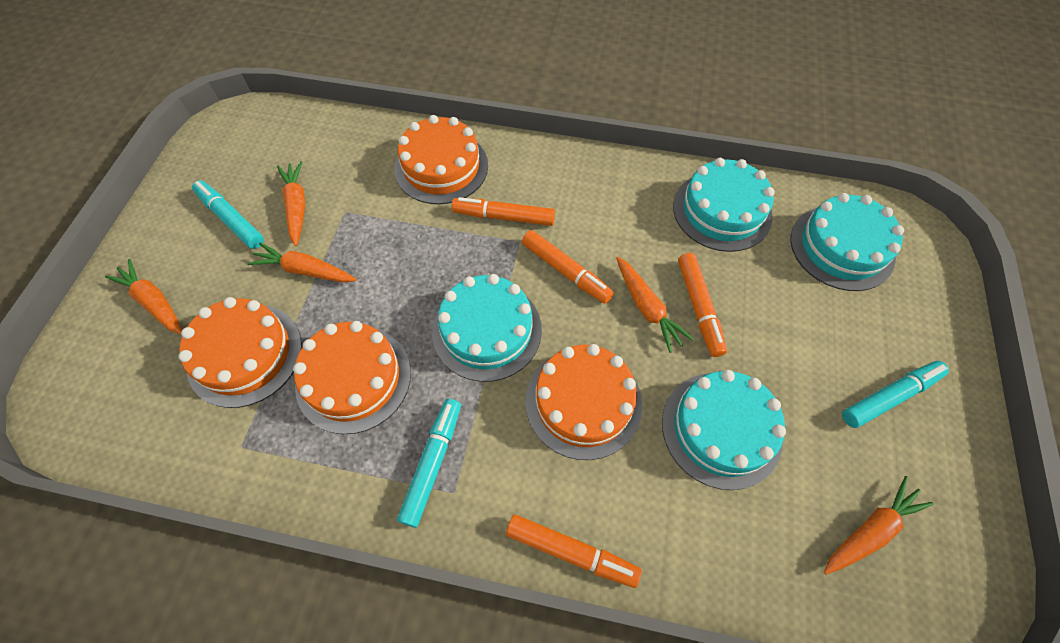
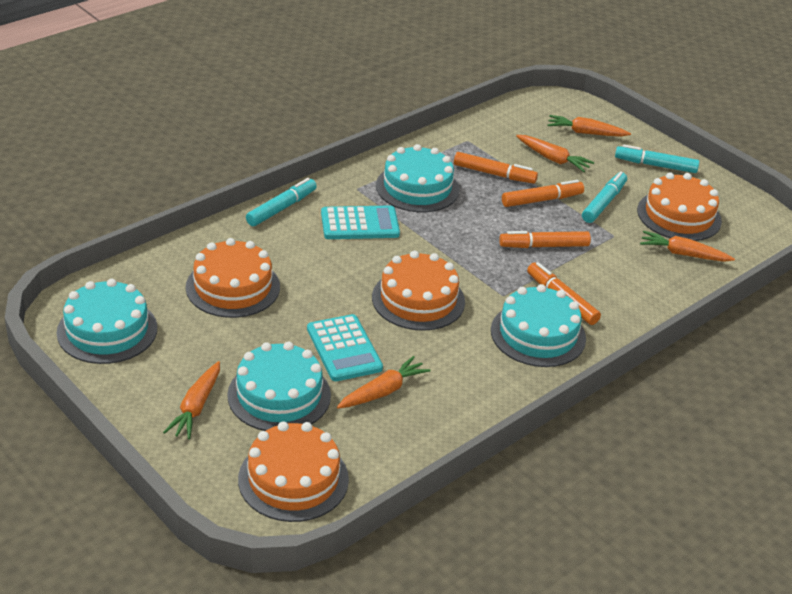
turquoise calculator: 0 -> 2

